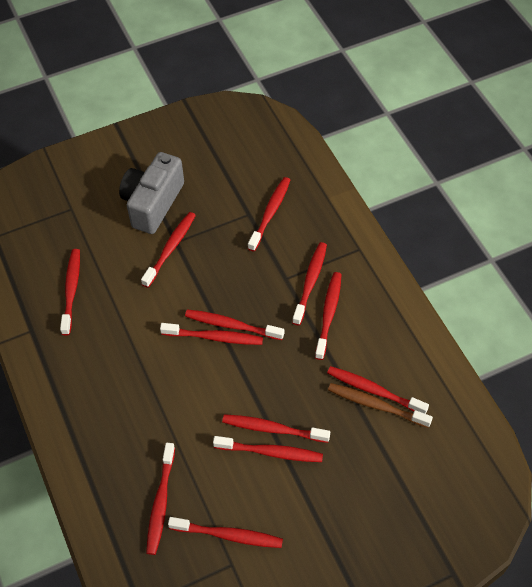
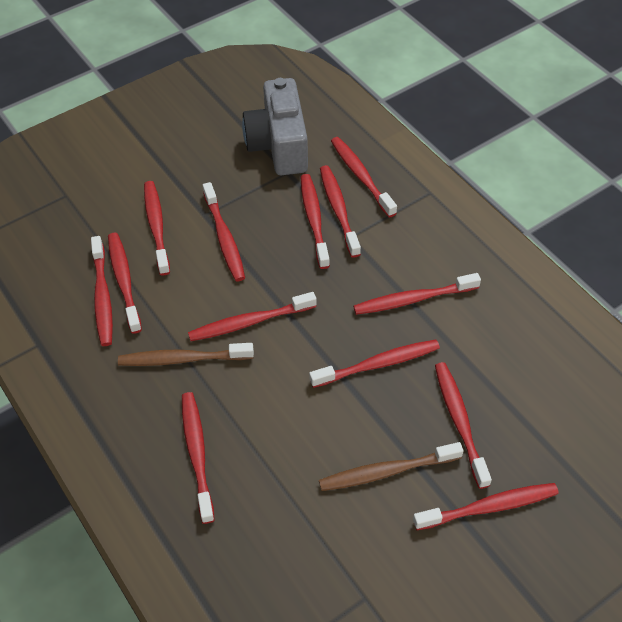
brown toothbrush: 1 -> 2
red toothbrush: 12 -> 13

